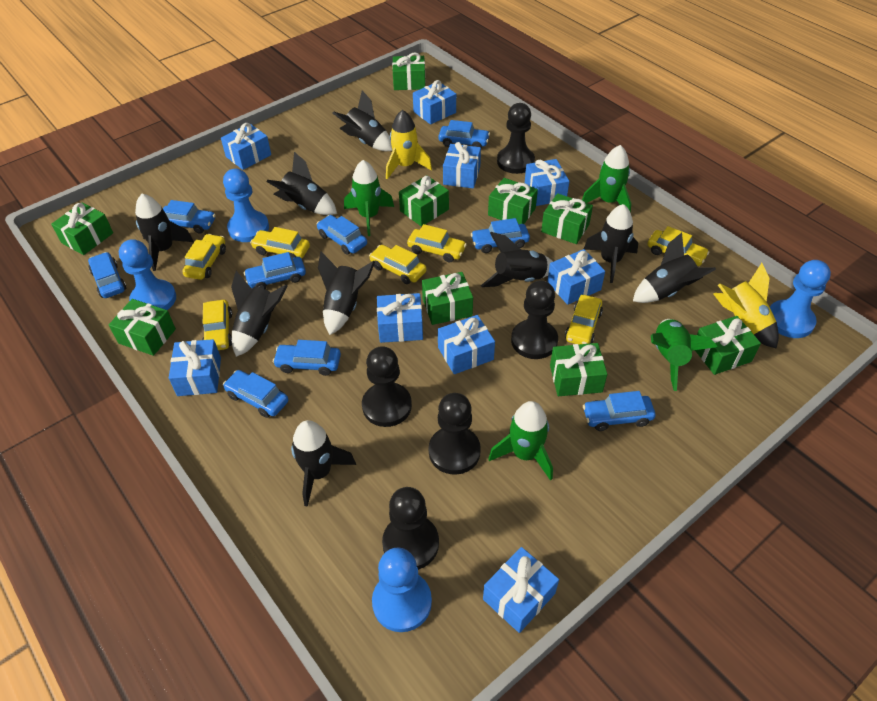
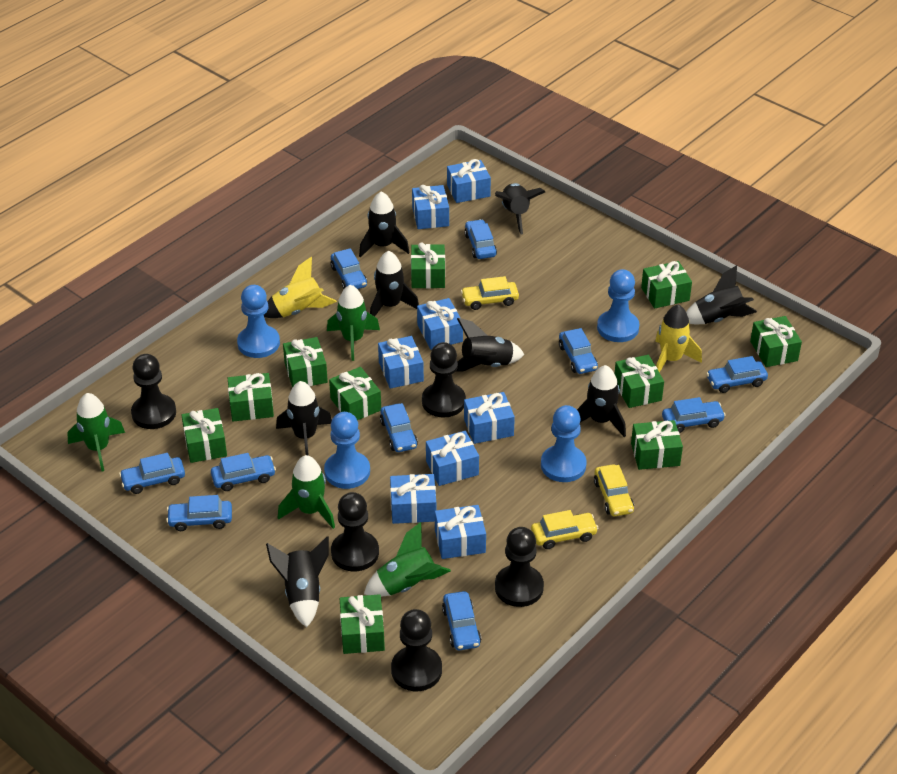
black rocket: 9 -> 8
blue car: 9 -> 10
blue gift: 9 -> 8
green gift: 9 -> 10
yellow car: 7 -> 3

